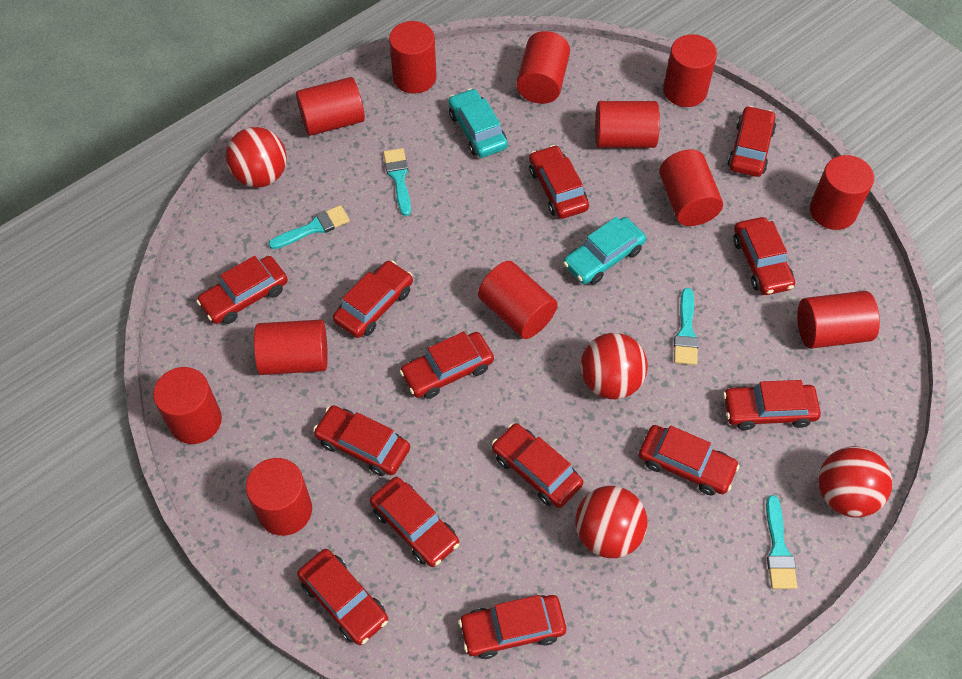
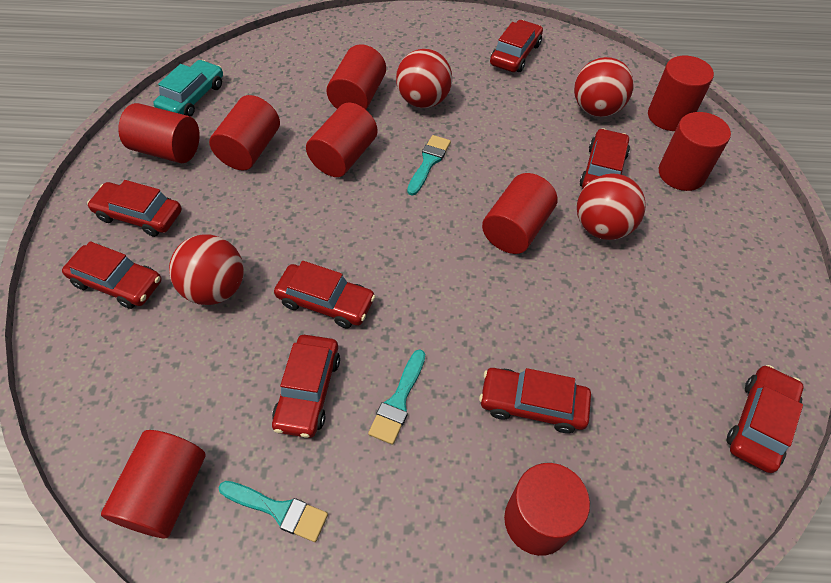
red car: 13 -> 8
red cylinder: 12 -> 9
turquoise brush: 4 -> 3
turquoise car: 2 -> 1

